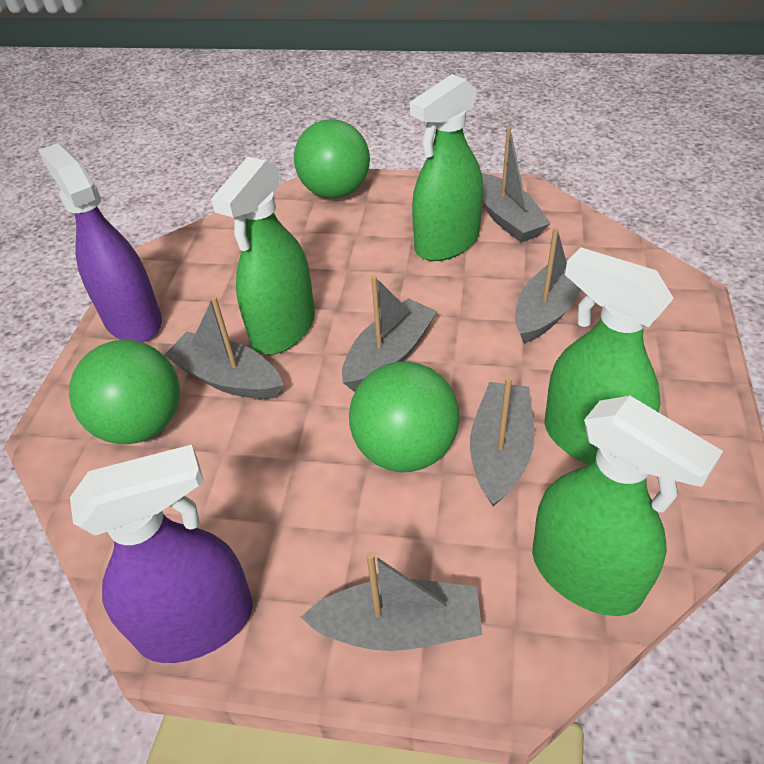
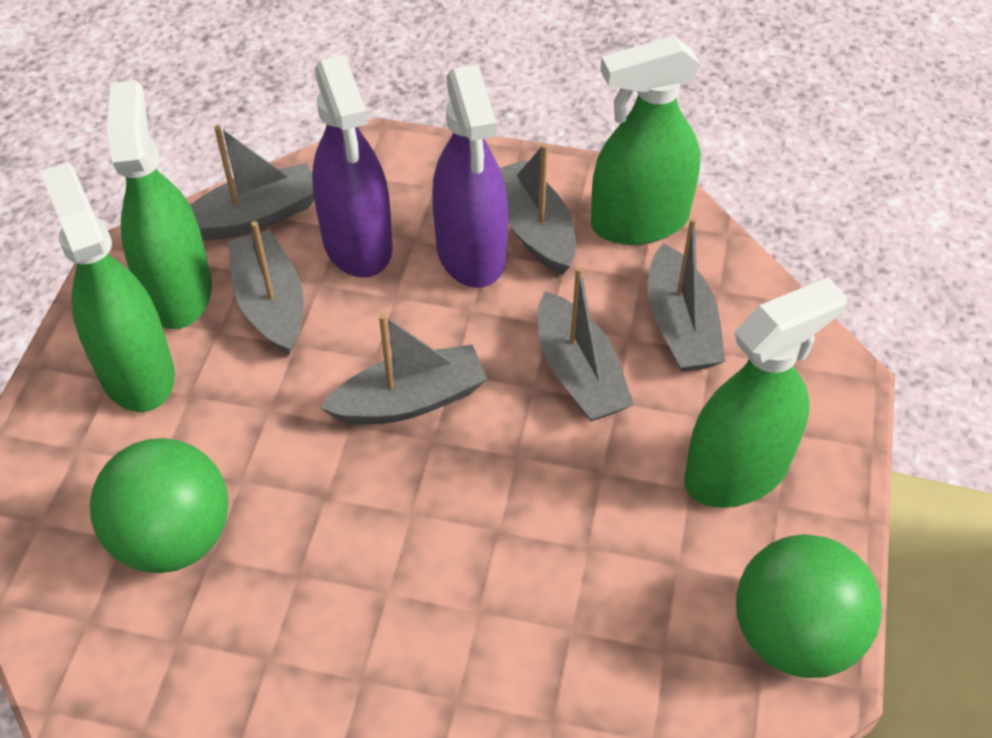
green ball: 3 -> 2

